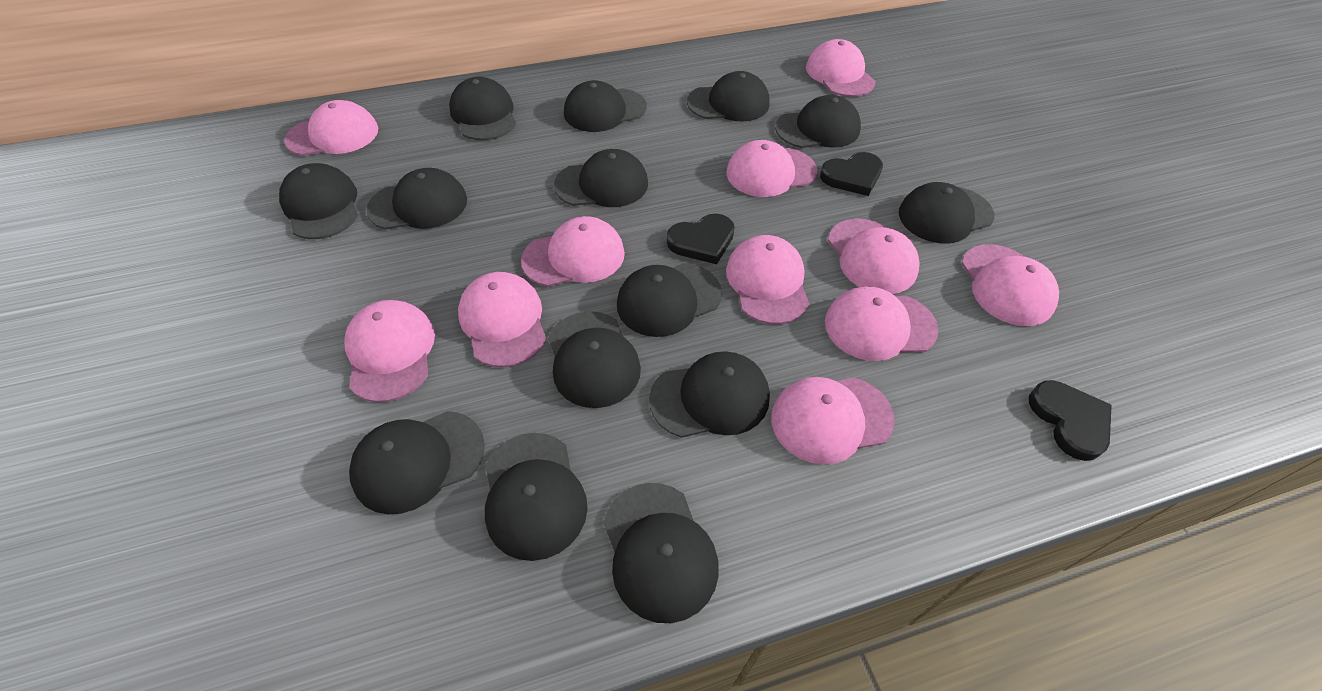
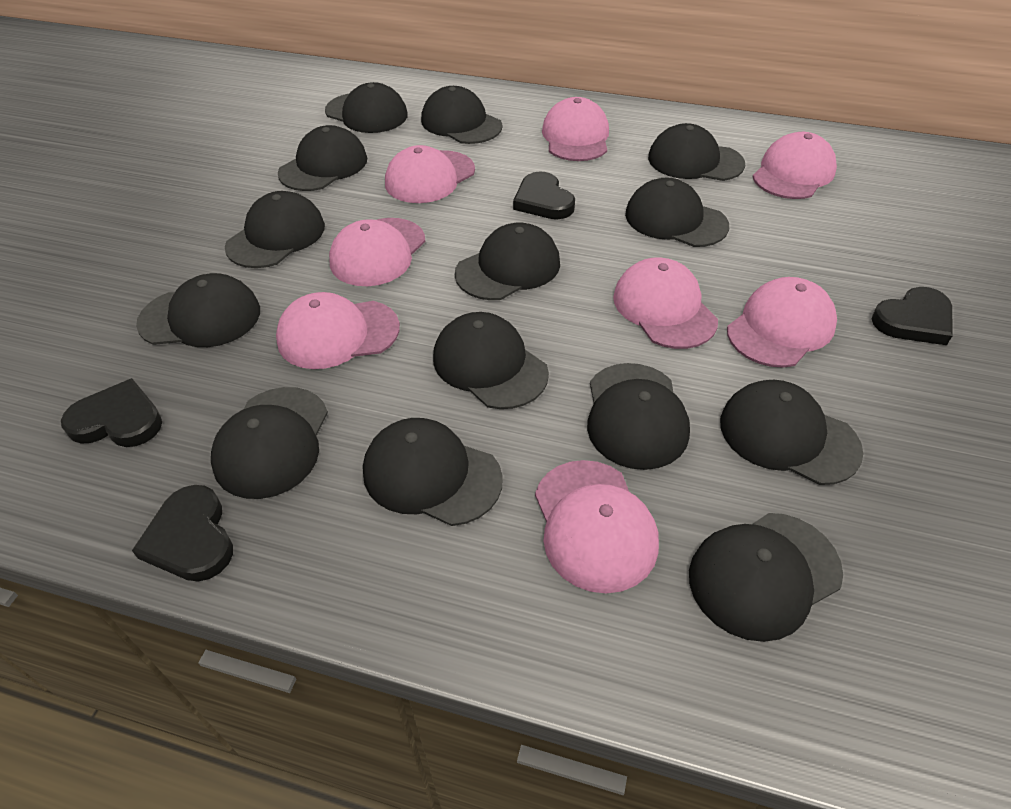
black heart: 3 -> 4
pink cap: 11 -> 8

